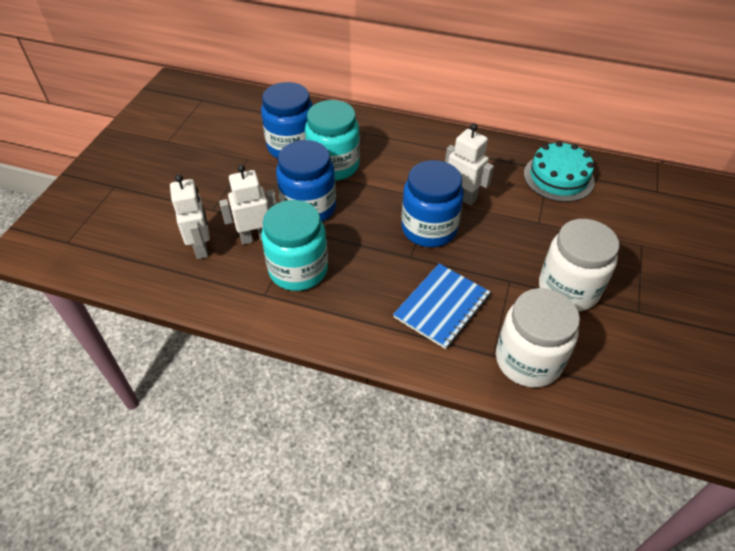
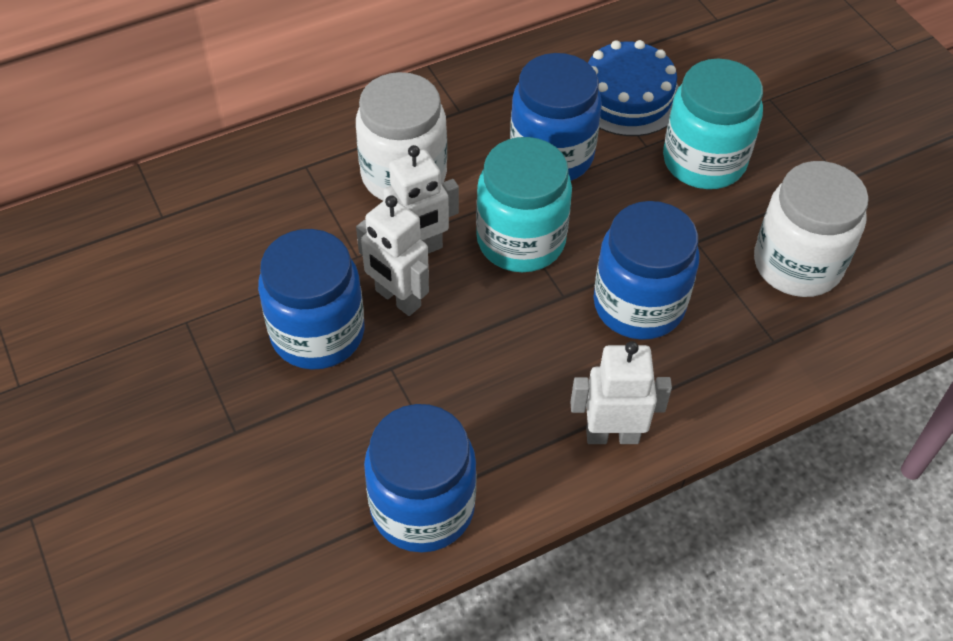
blue cake: 0 -> 1
blue jar: 3 -> 4
blue notebook: 1 -> 0
turquoise cake: 1 -> 0

